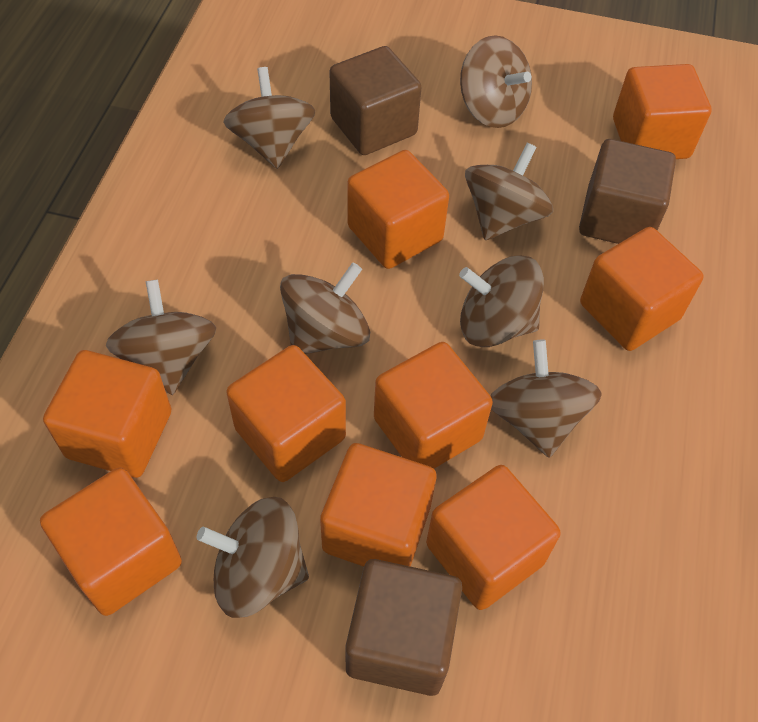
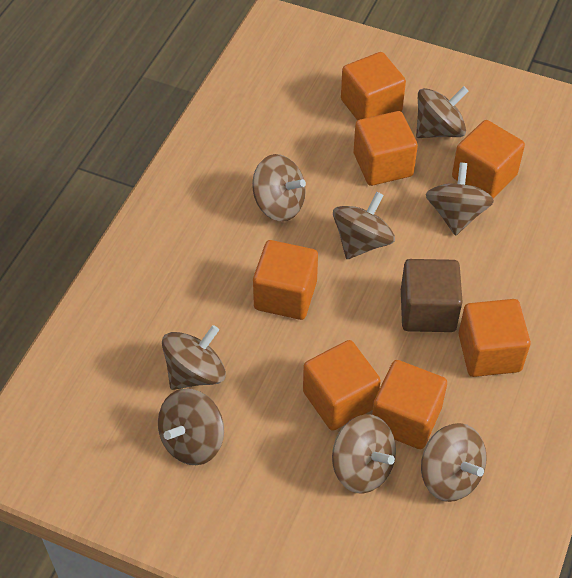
brown cube: 3 -> 1
orange cube: 9 -> 7

